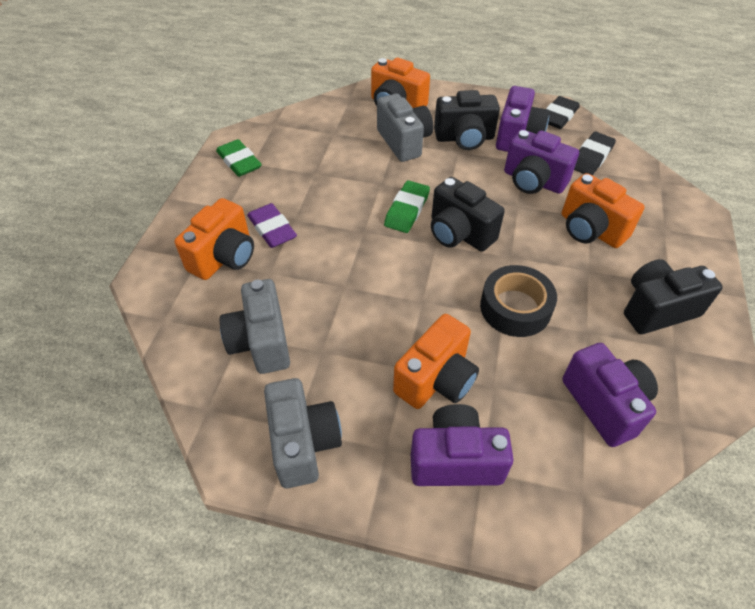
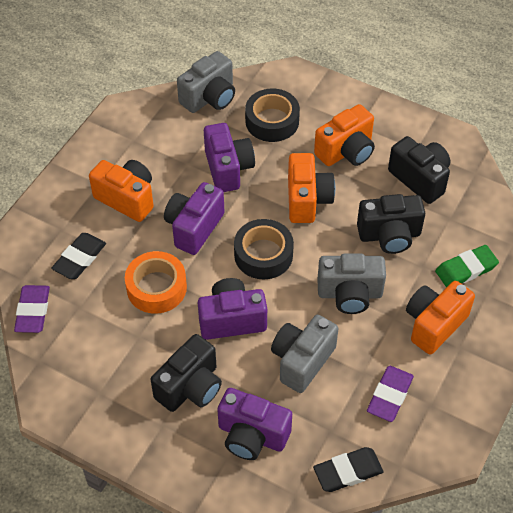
black tape: 1 -> 2
green eraser: 2 -> 1
orange tape: 0 -> 1
purple eraser: 1 -> 2

